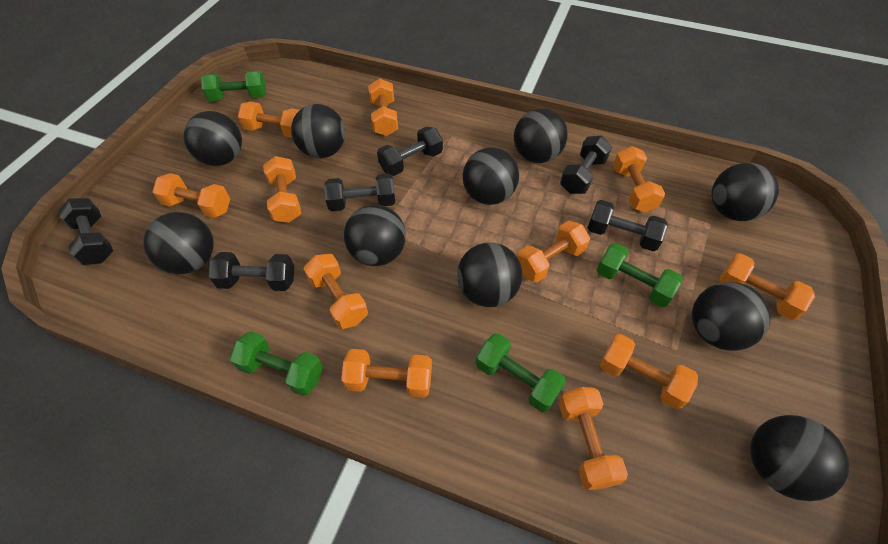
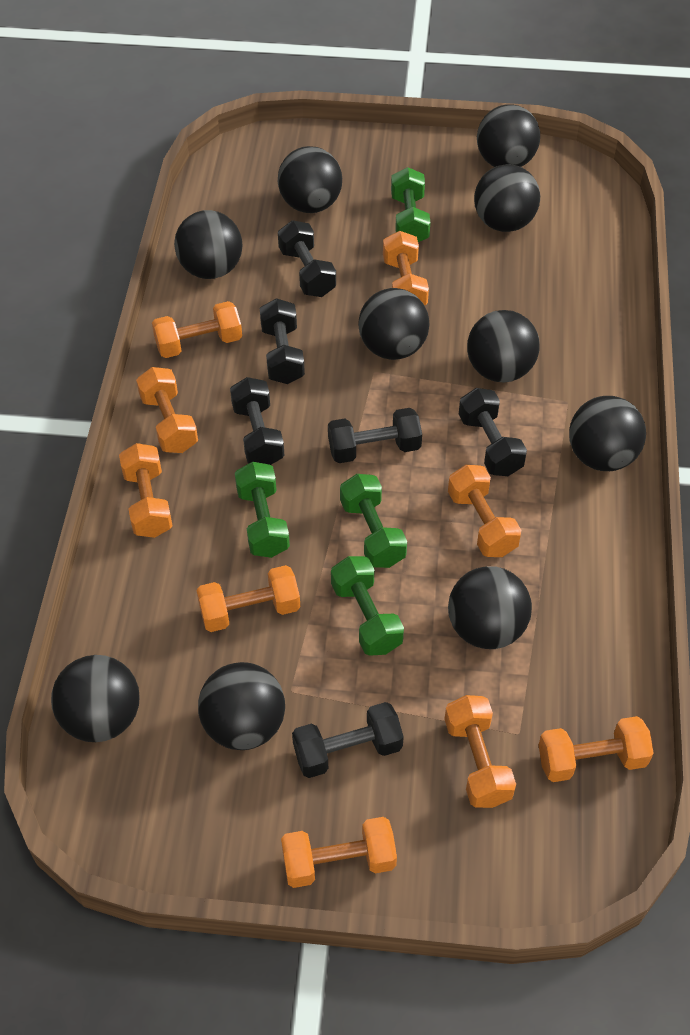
orange dumbbell: 11 -> 9

